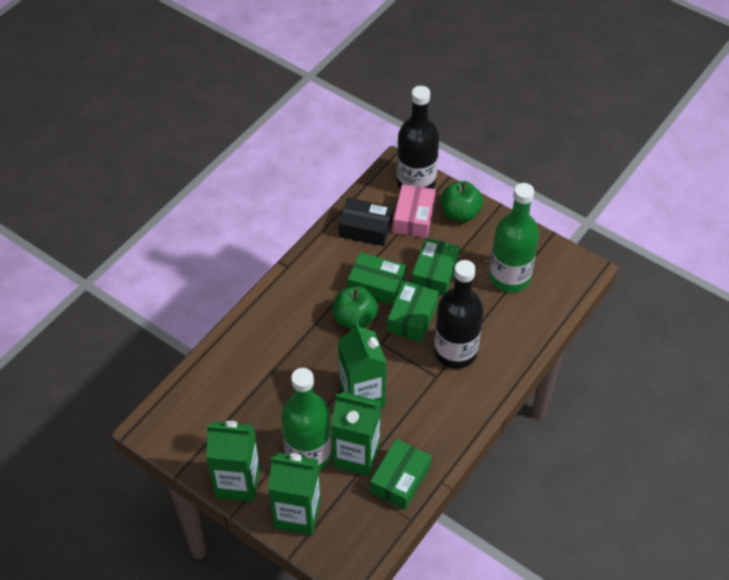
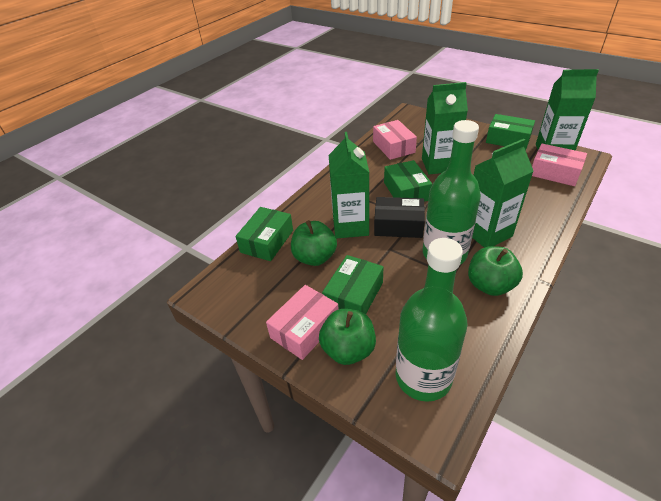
black bottle: 2 -> 0
green apple: 2 -> 3
pink box: 1 -> 3

